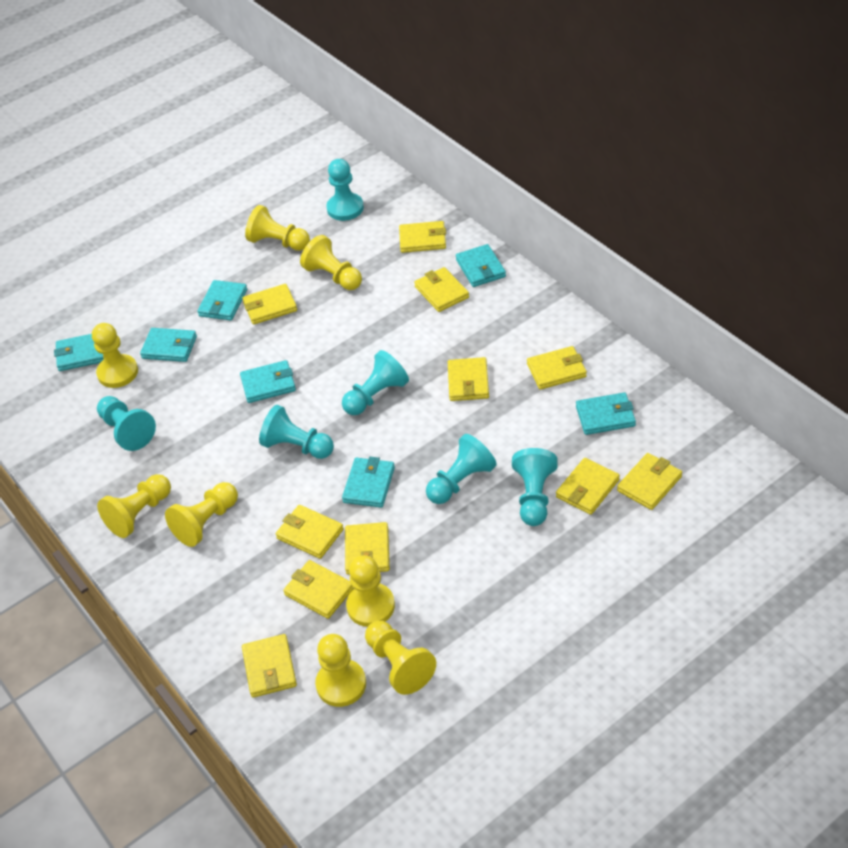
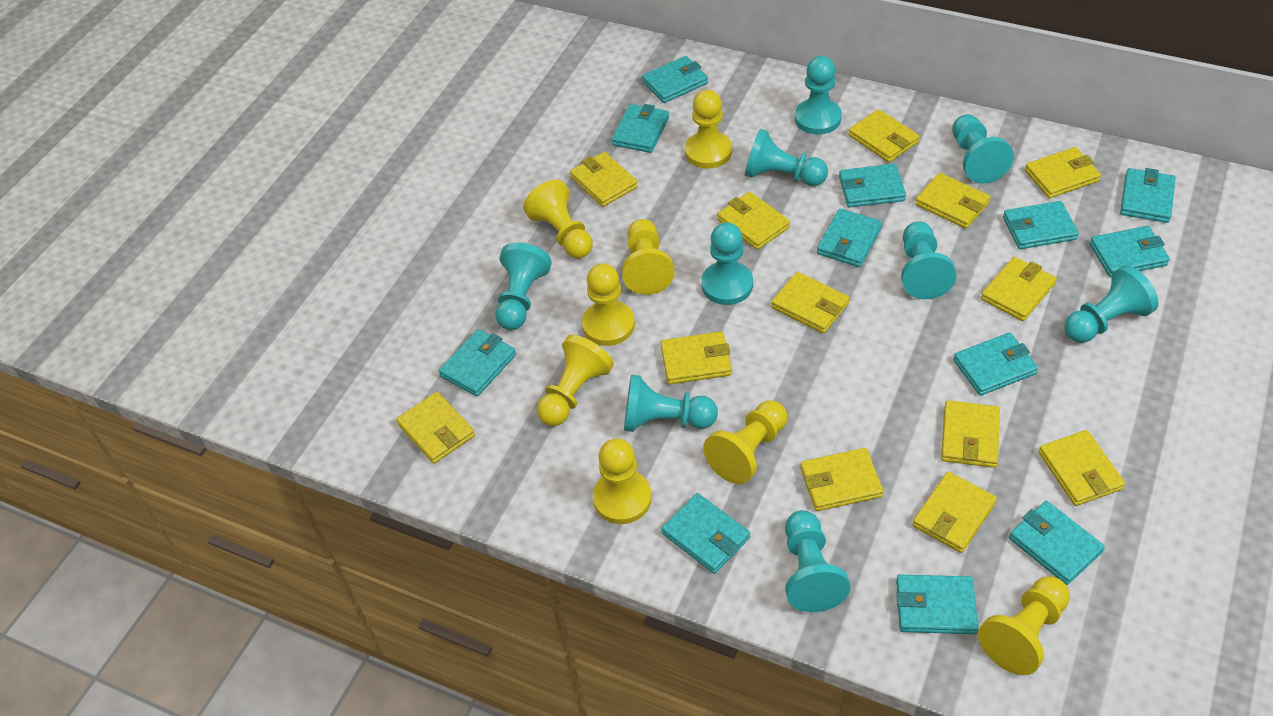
turquoise pawn: 6 -> 9
turquoise wallet: 7 -> 12
yellow wallet: 11 -> 13

